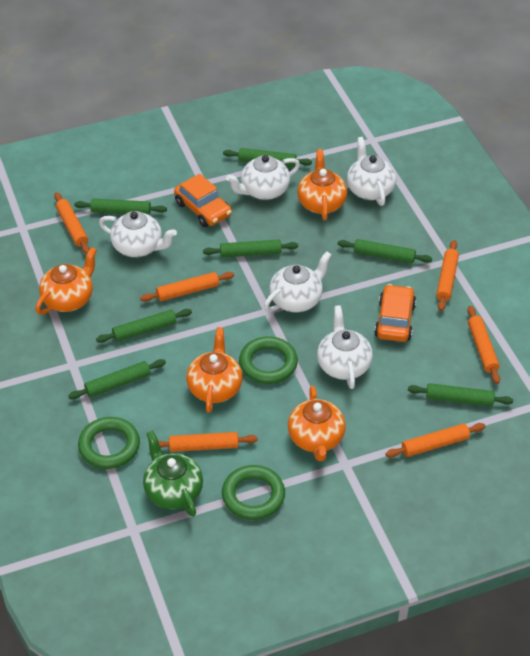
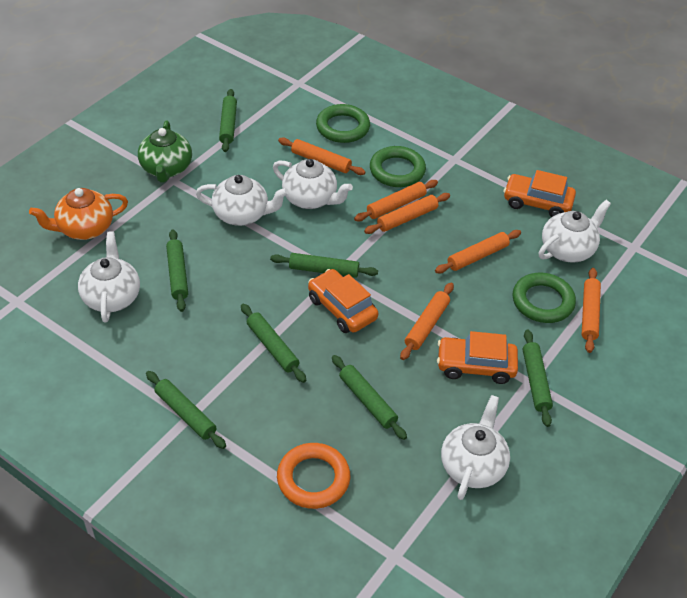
orange car: 2 -> 3
orange ring: 0 -> 1
orange teapot: 4 -> 1

